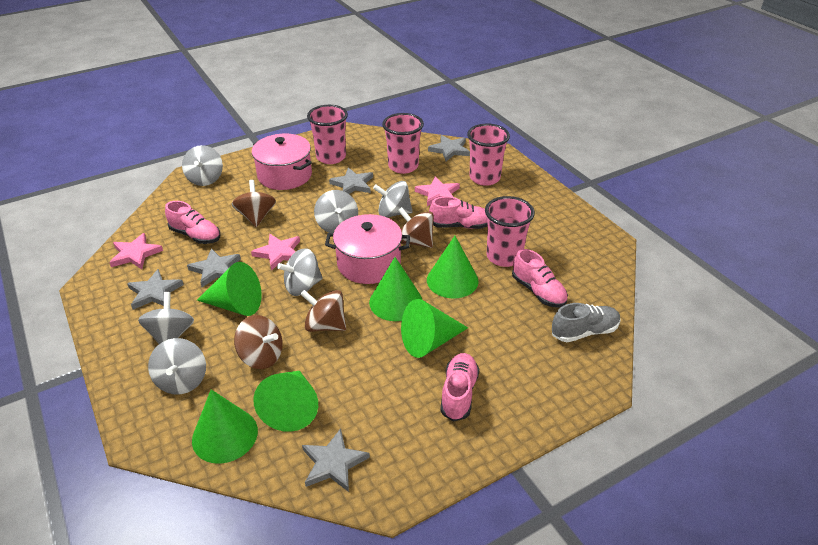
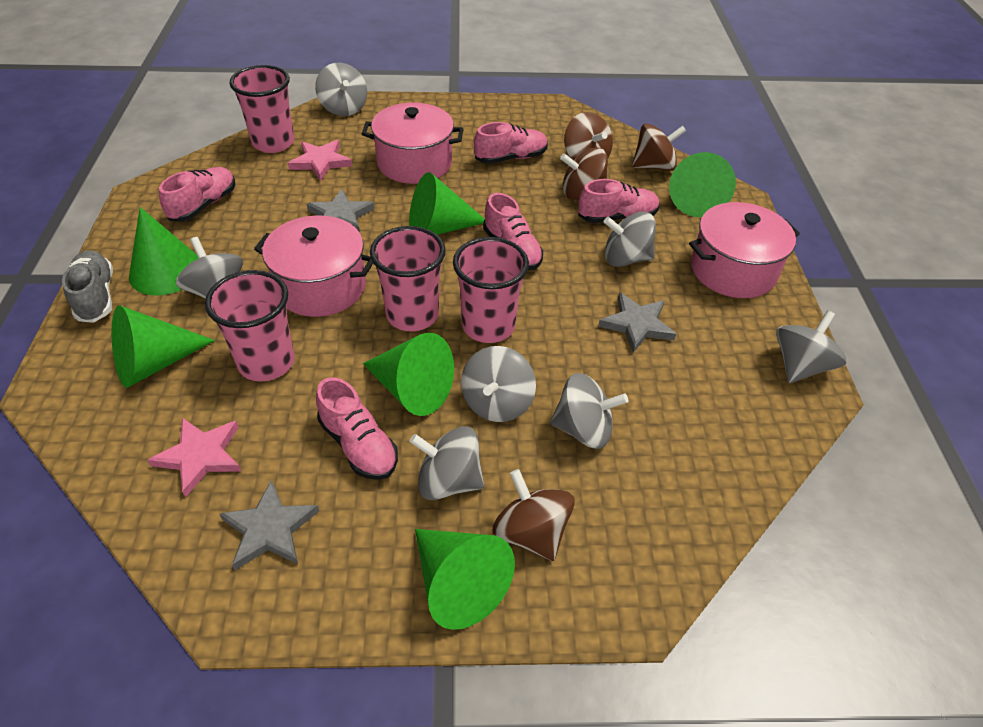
grey spinning top: 6 -> 7
grey star: 5 -> 3
pink pot: 2 -> 3
pink shoe: 4 -> 5
pink star: 3 -> 2

